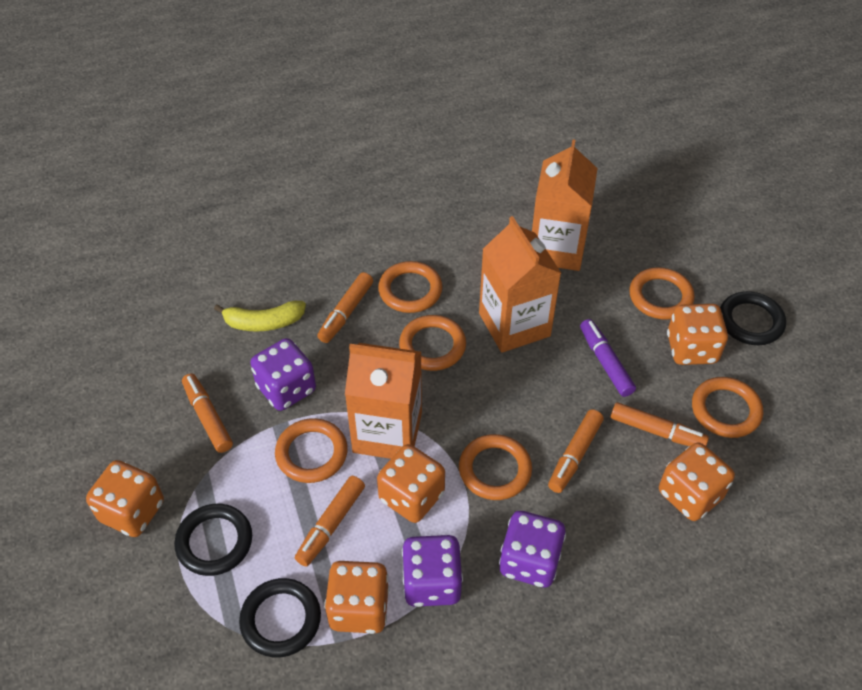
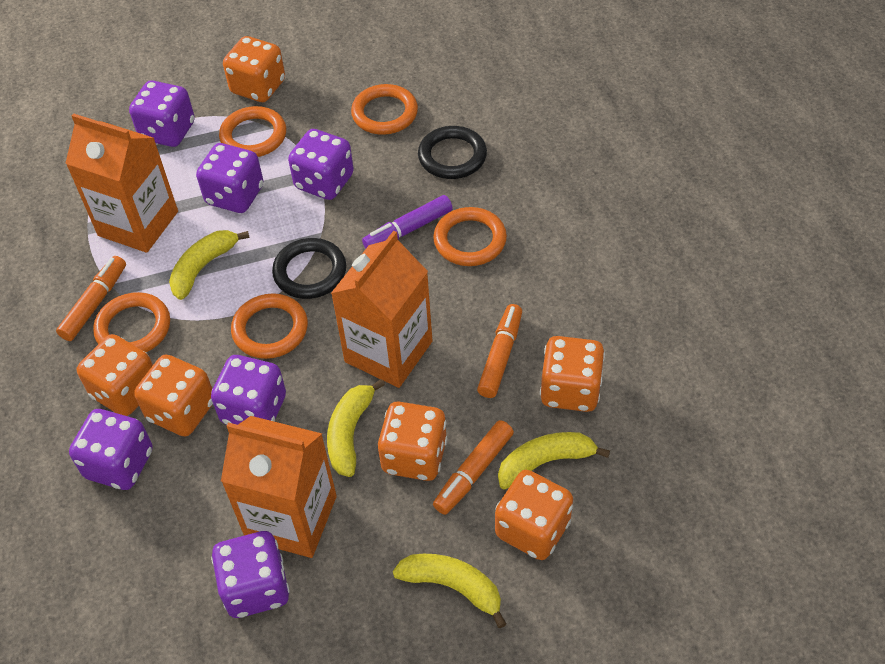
black ring: 3 -> 2
orange dice: 5 -> 6
orange marker: 5 -> 3
orange ring: 6 -> 5
purple dice: 3 -> 6
yellow banana: 1 -> 4

